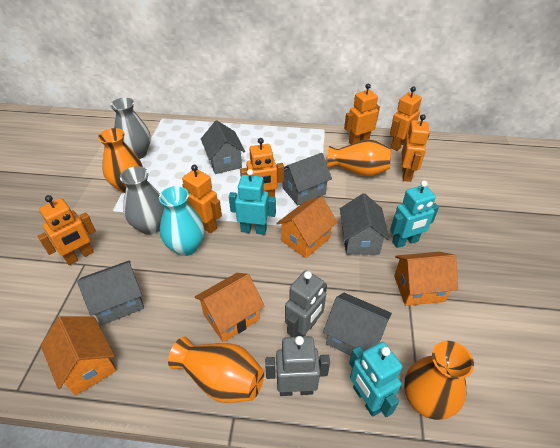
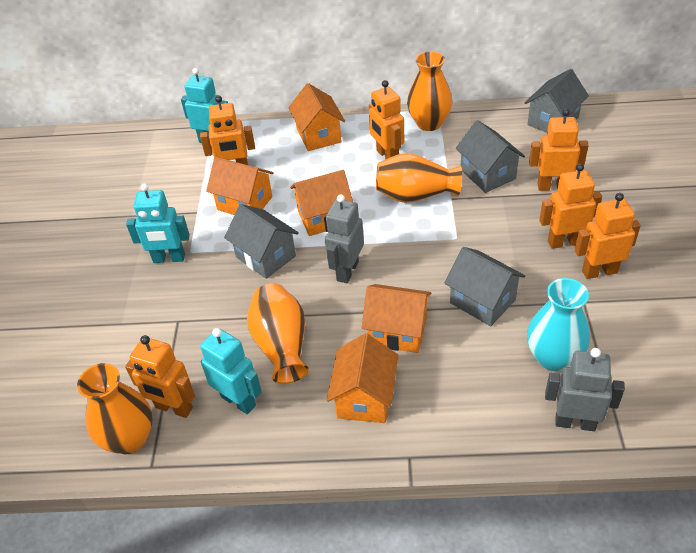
grey house: 5 -> 4
grey vase: 2 -> 0
orange house: 4 -> 5

